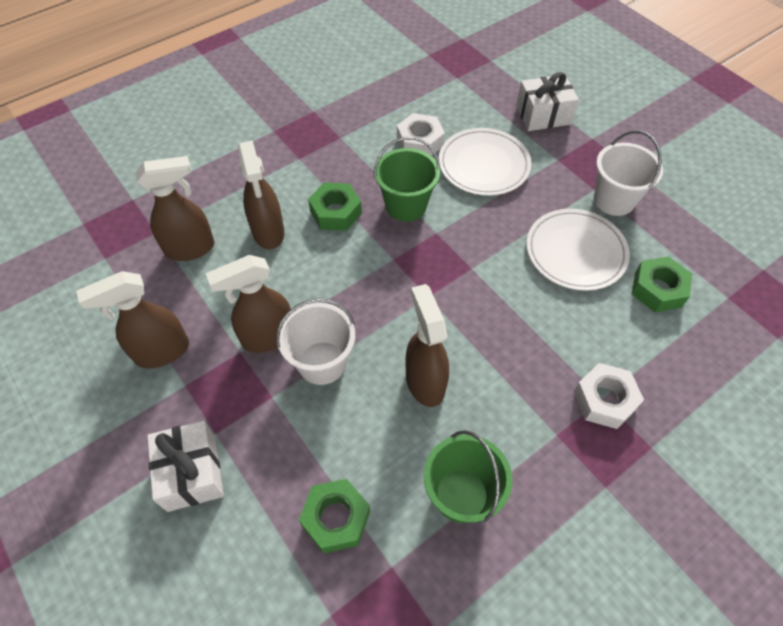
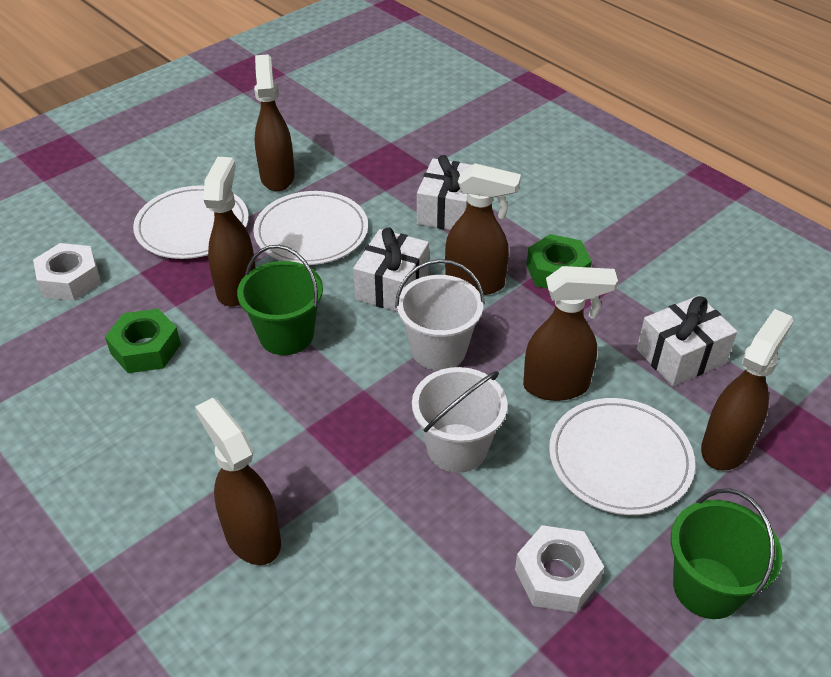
brown spray bottle: 5 -> 6
green nut: 3 -> 2
white gift: 2 -> 3
white plate: 2 -> 3

